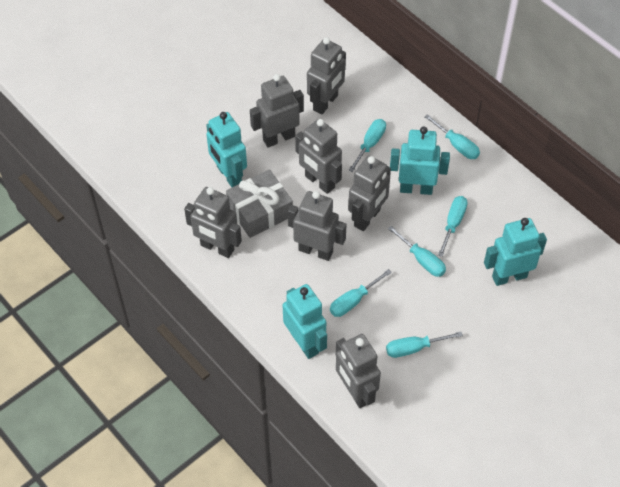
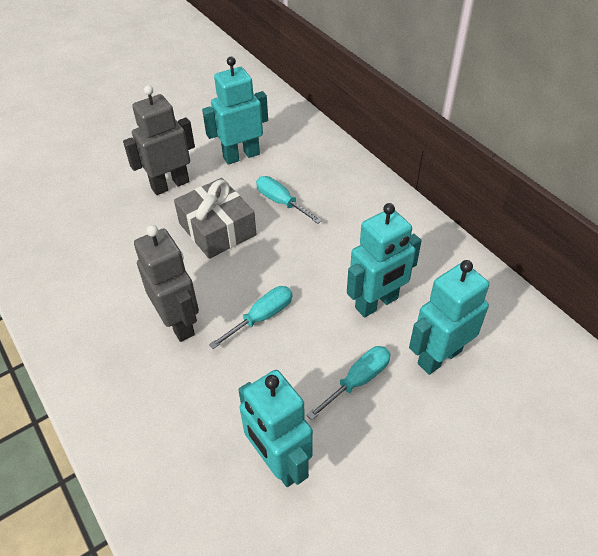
grey robot: 7 -> 2
turquoise screwdriver: 6 -> 3

